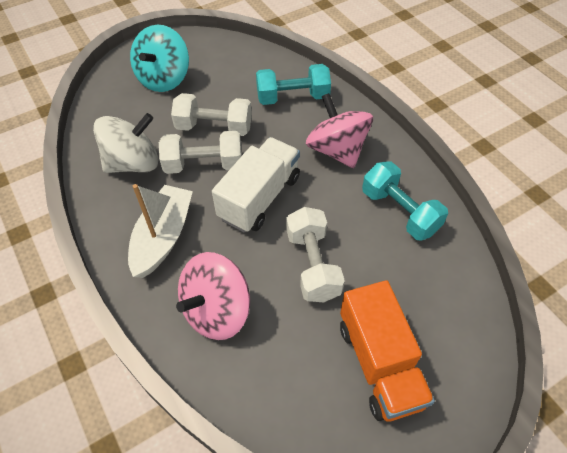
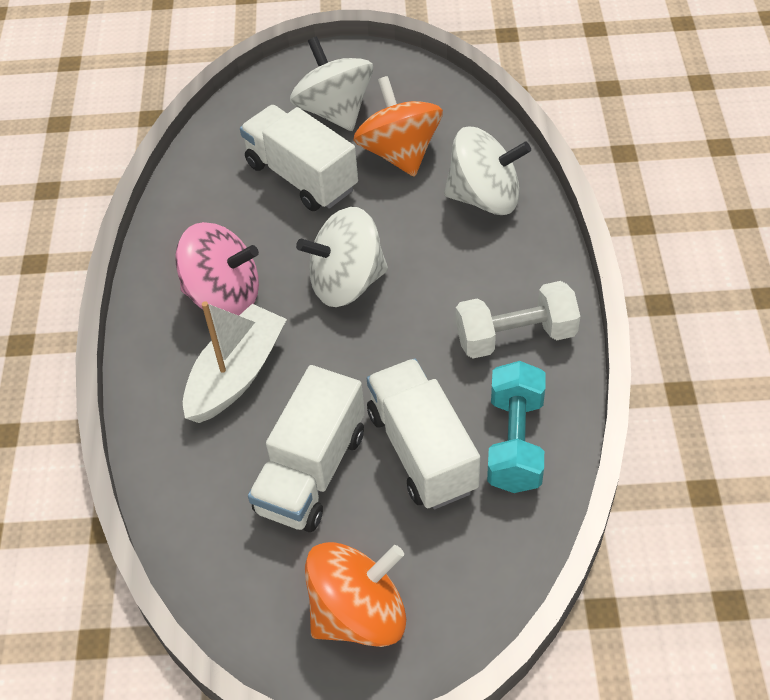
orange spinning top: 0 -> 2
orange truck: 1 -> 0
pink spinning top: 2 -> 1
turquoise dumbbell: 2 -> 1
turquoise spinning top: 1 -> 0
white dumbbell: 3 -> 1
white spinning top: 1 -> 3
white truck: 1 -> 3

